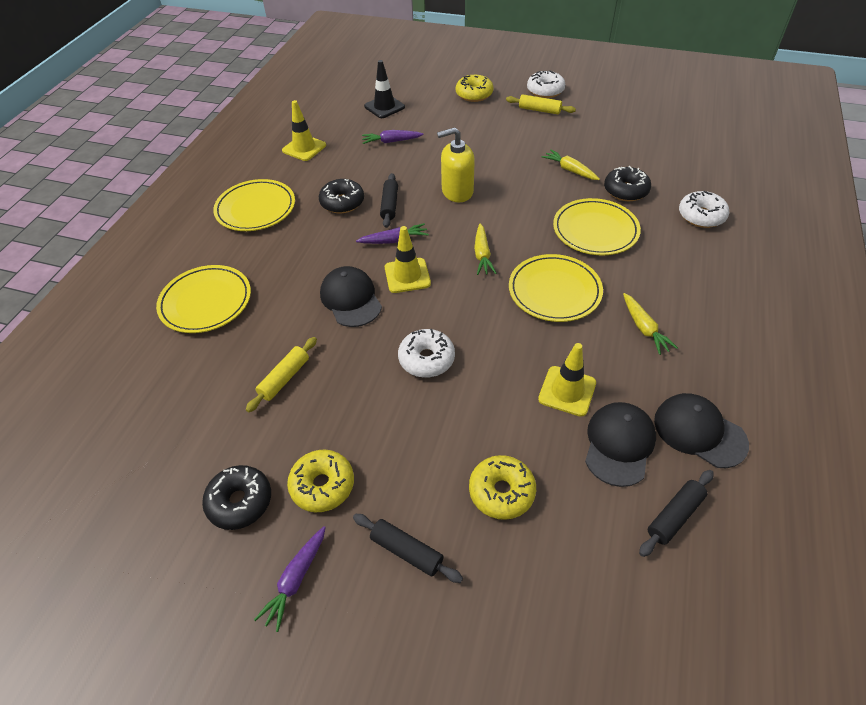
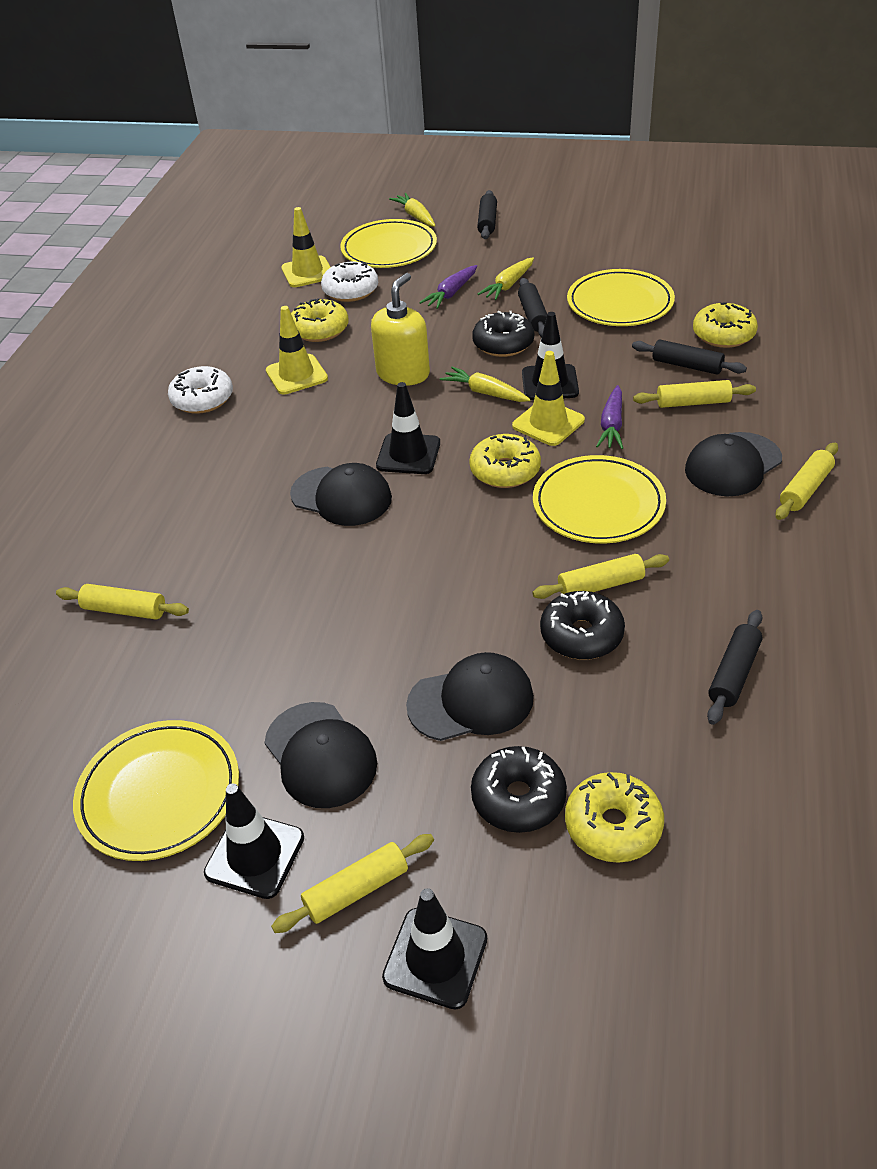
black cap: 3 -> 4
black rolling pin: 3 -> 4
black traffic cone: 1 -> 4
purple carrot: 3 -> 2
white donut: 3 -> 2
yellow donut: 3 -> 4
yellow rolling pin: 2 -> 5

